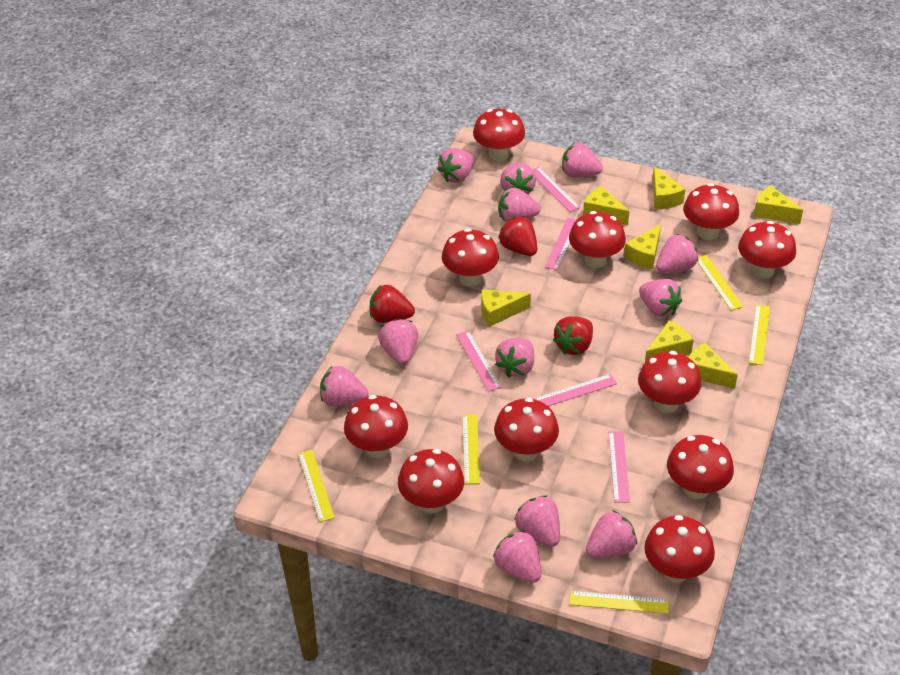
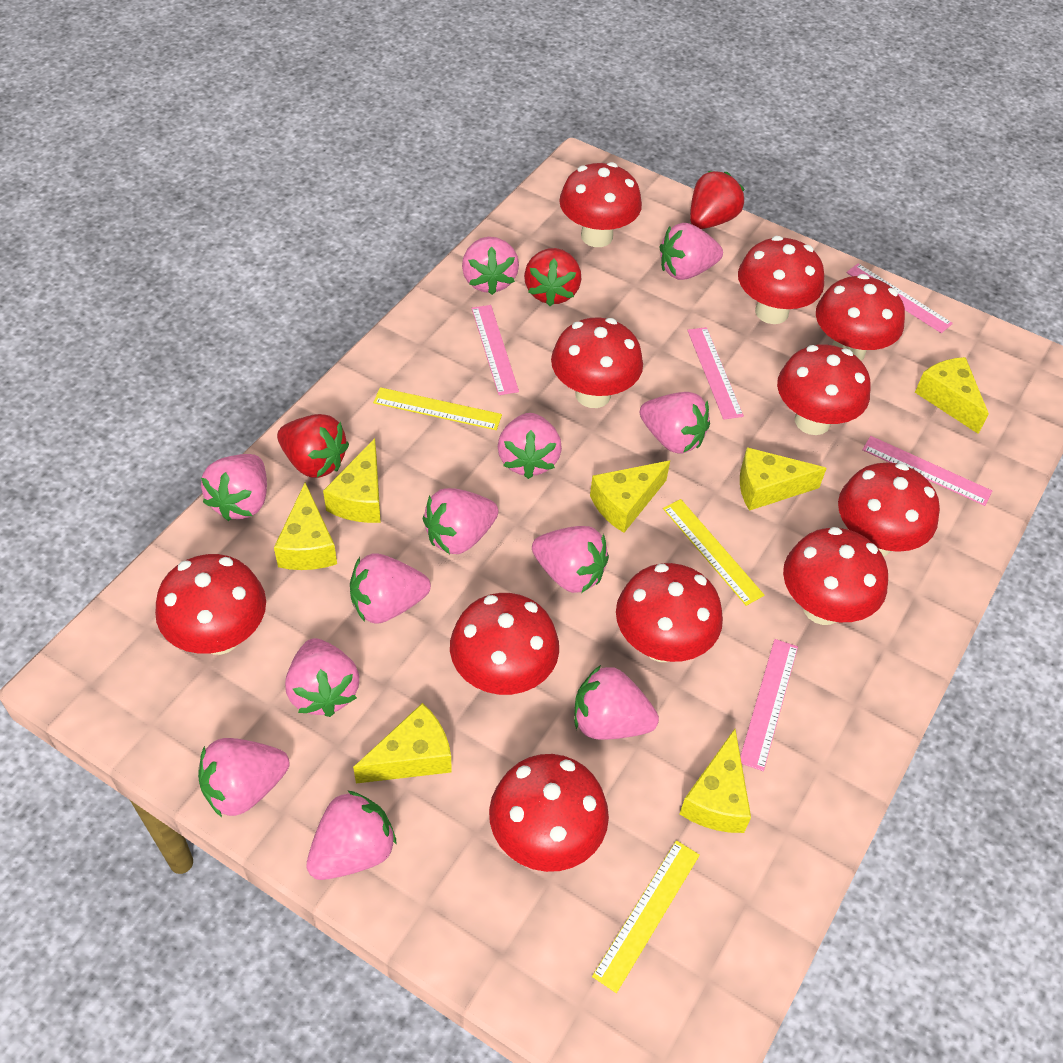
yellow ruler: 5 -> 3

